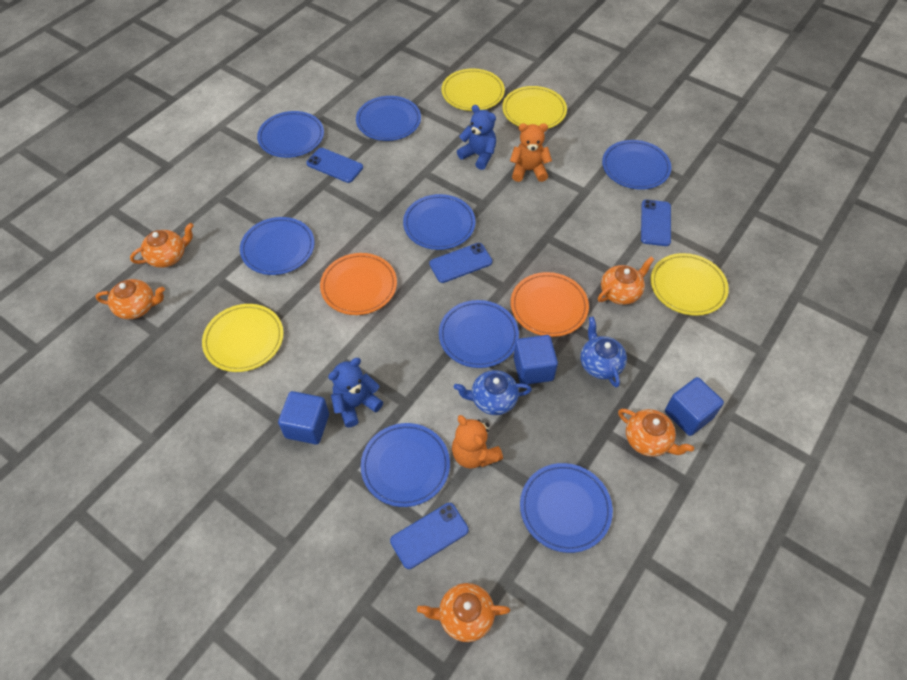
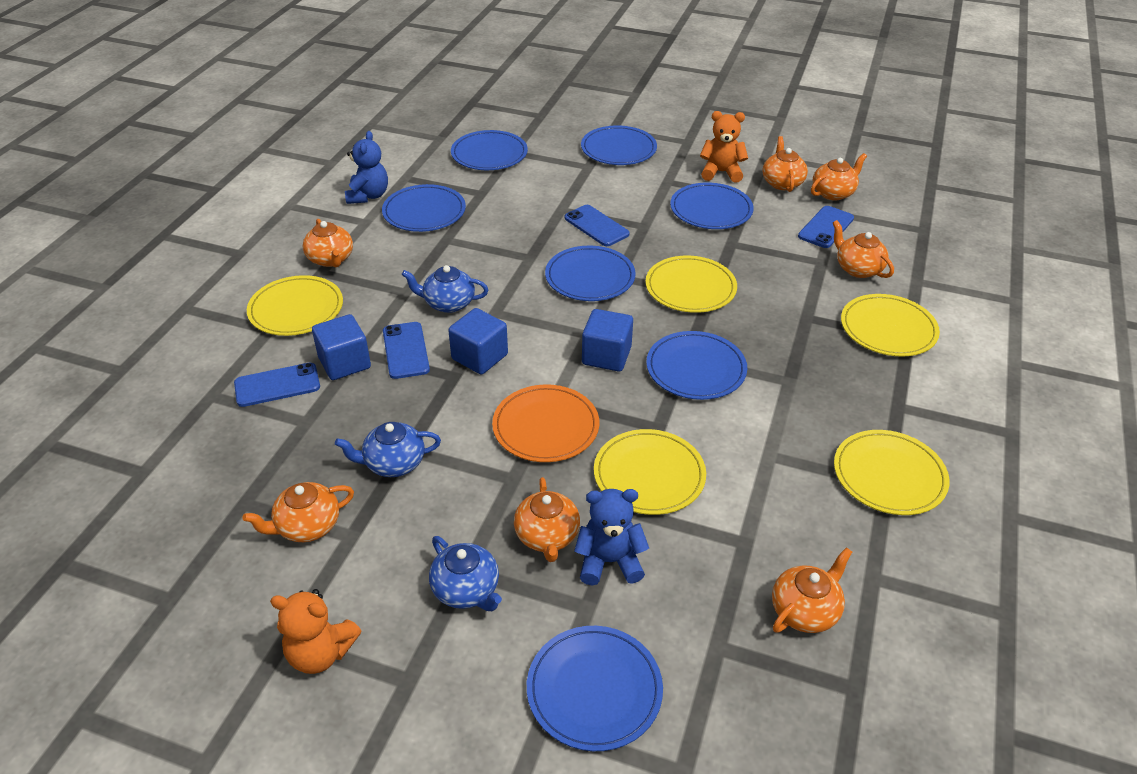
blue plate: 8 -> 7
blue teapot: 2 -> 3
orange plate: 2 -> 1
orange teapot: 5 -> 7
yellow plate: 4 -> 5

